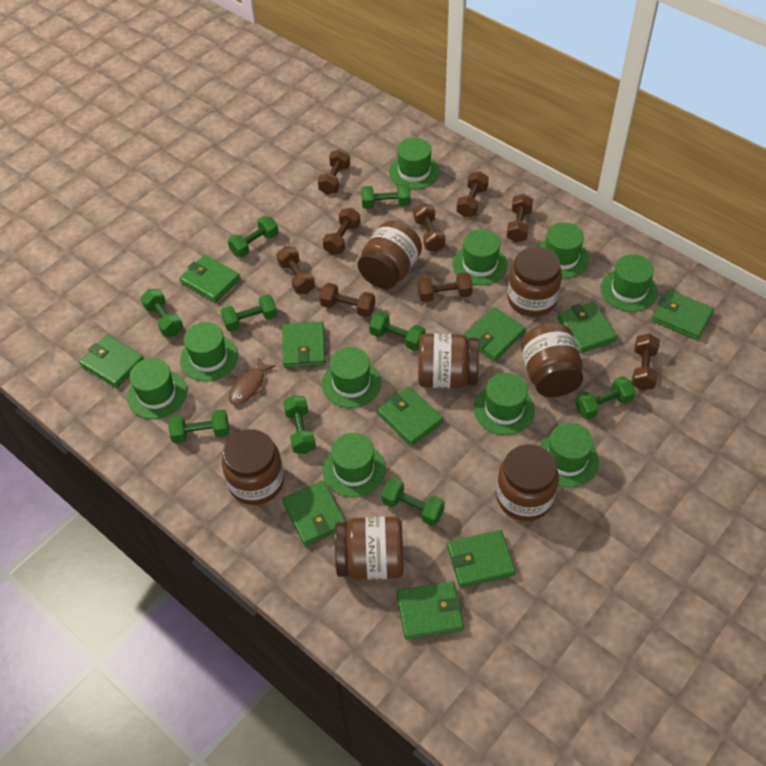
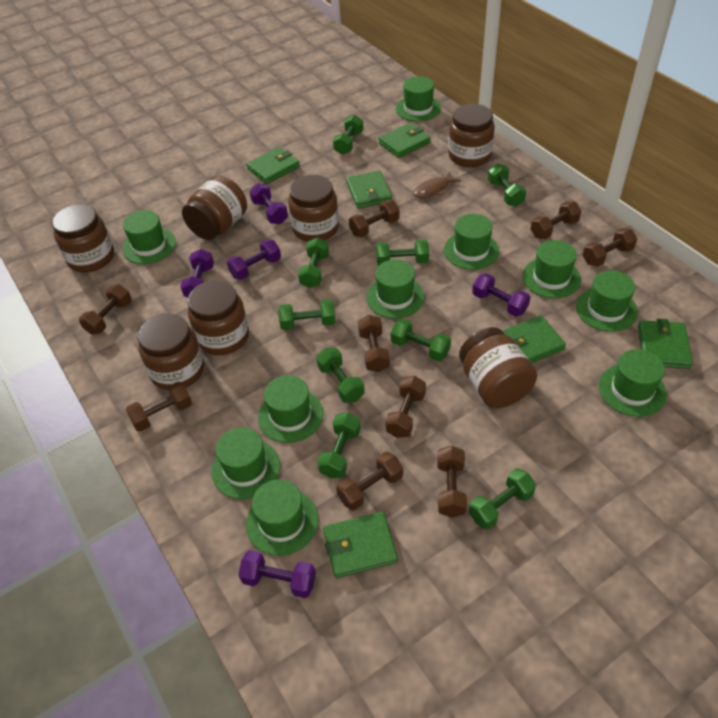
green wallet: 10 -> 6
purple dumbbell: 0 -> 5

